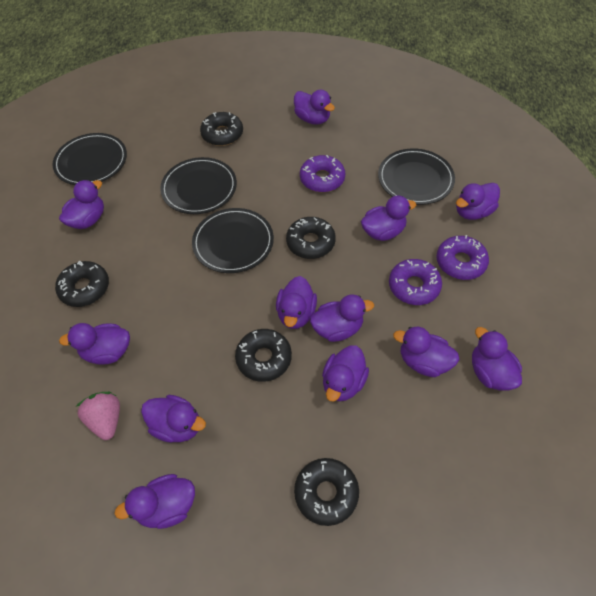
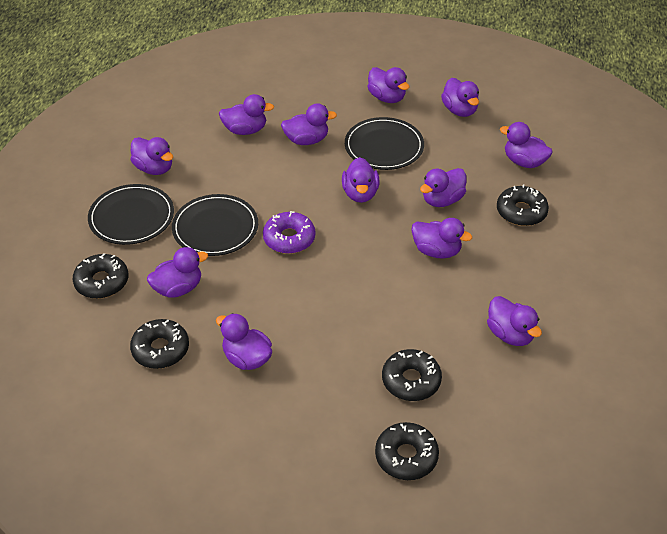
black plate: 4 -> 3
pink strawberry: 1 -> 0
purple donut: 3 -> 1

